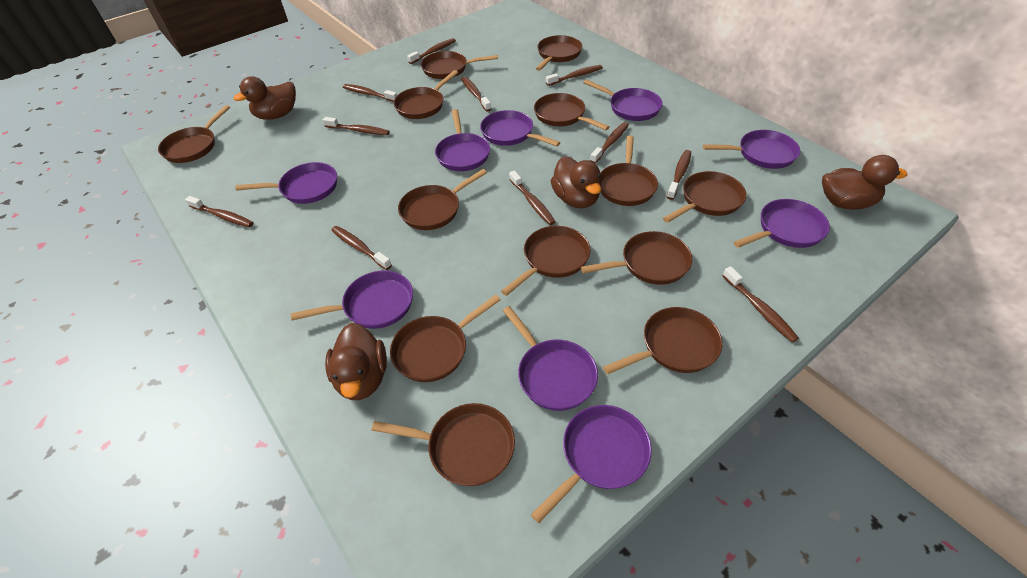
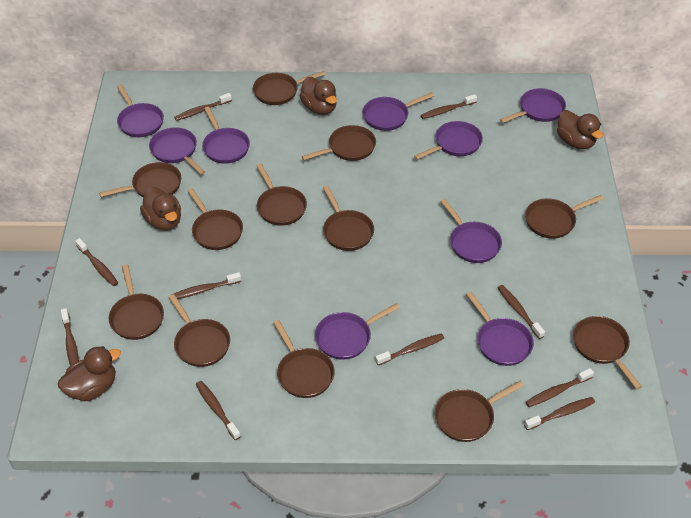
brown pan: 13 -> 12
brown toothbrush: 11 -> 10

